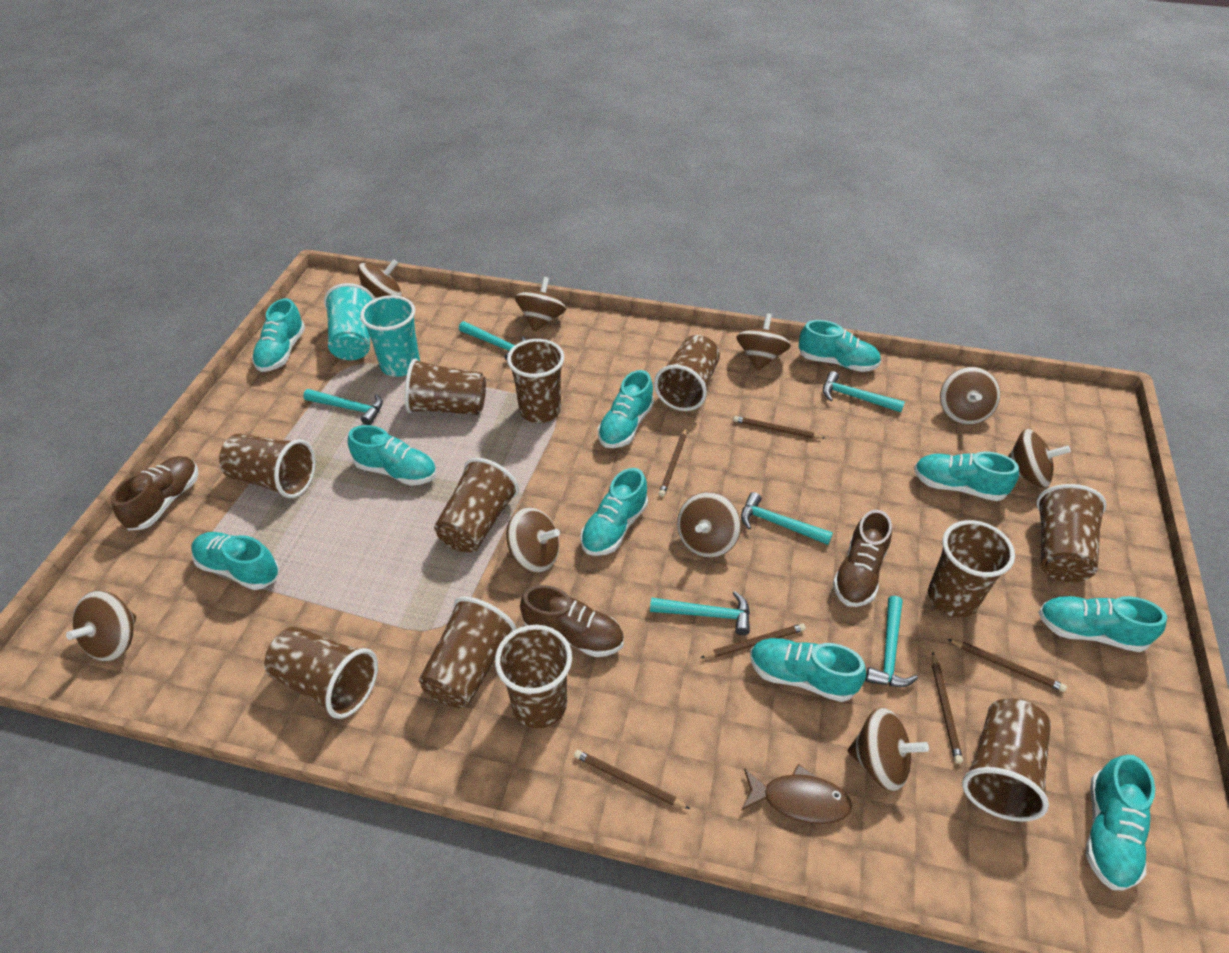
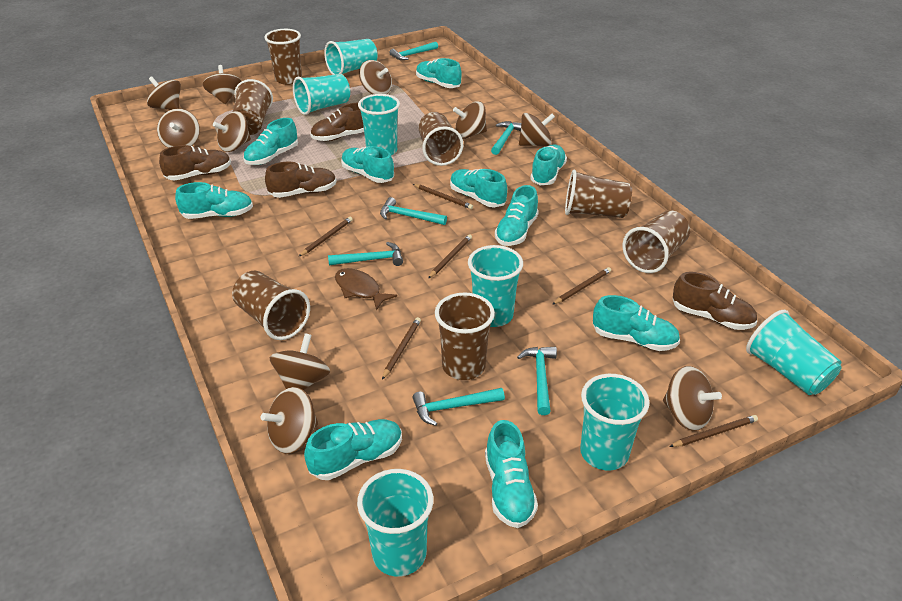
brown cup: 11 -> 7
brown shoe: 3 -> 4
brown spinning top: 9 -> 10
turquoise cup: 2 -> 7

